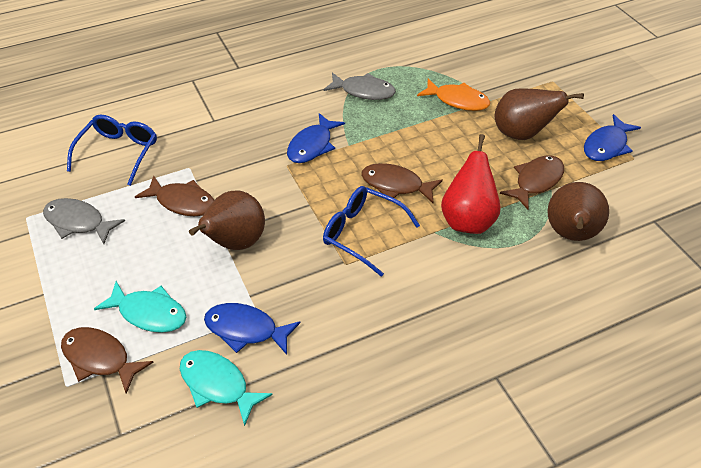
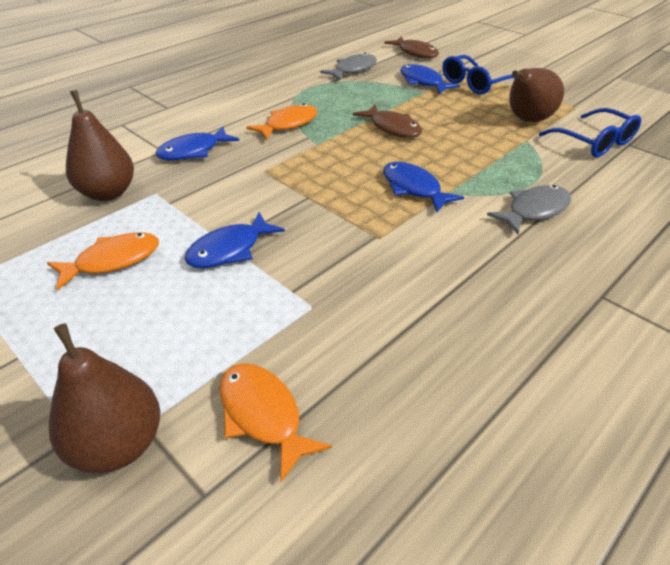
blue fish: 3 -> 4
brown fish: 4 -> 2
orange fish: 1 -> 3
red pear: 1 -> 0
turquoise fish: 2 -> 0

